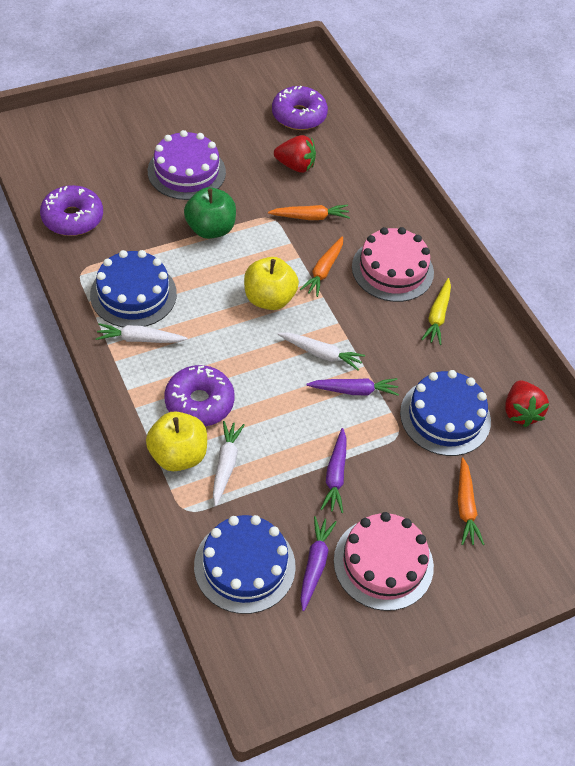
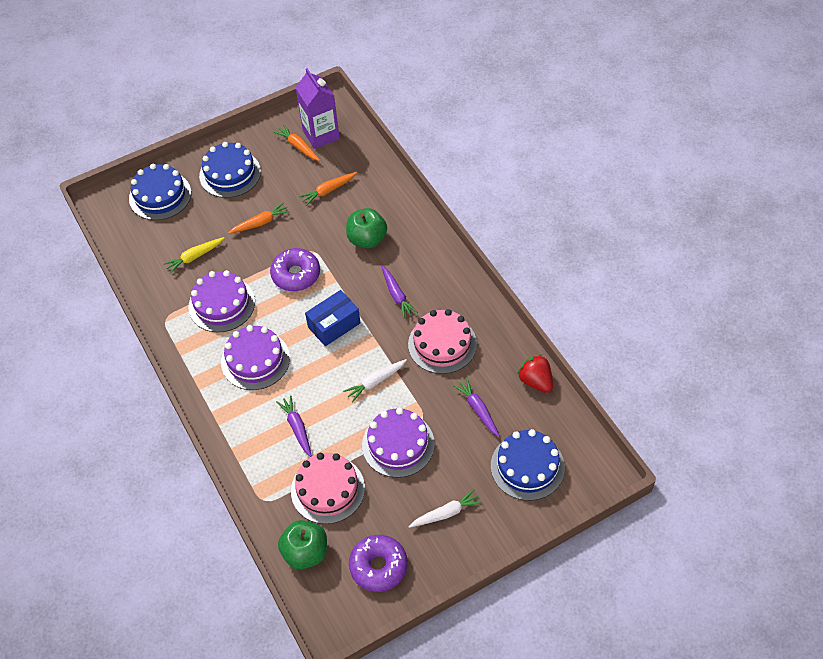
blue box: 0 -> 1
green apple: 1 -> 2
purple cake: 1 -> 3
purple carton: 0 -> 1
purple donut: 3 -> 2
red strawberry: 2 -> 1
white carrot: 3 -> 2
yellow apple: 2 -> 0

